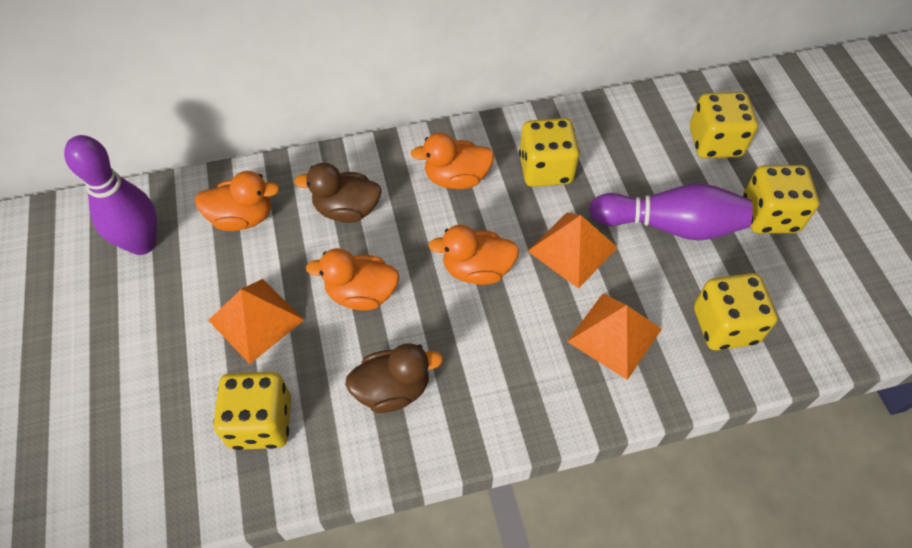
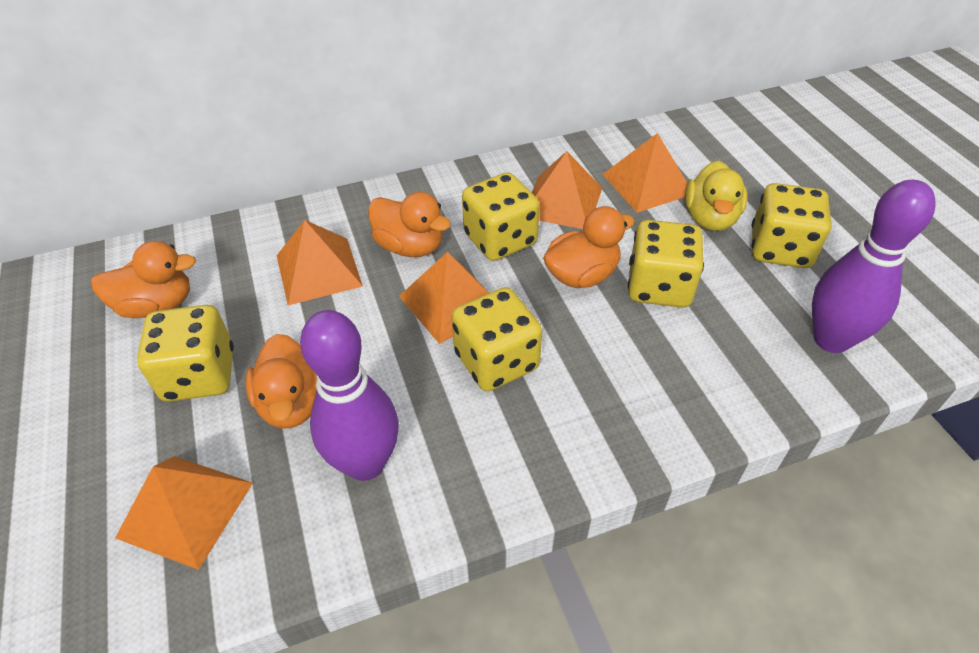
brown duck: 2 -> 0
orange pyramid: 3 -> 5
yellow duck: 0 -> 1

